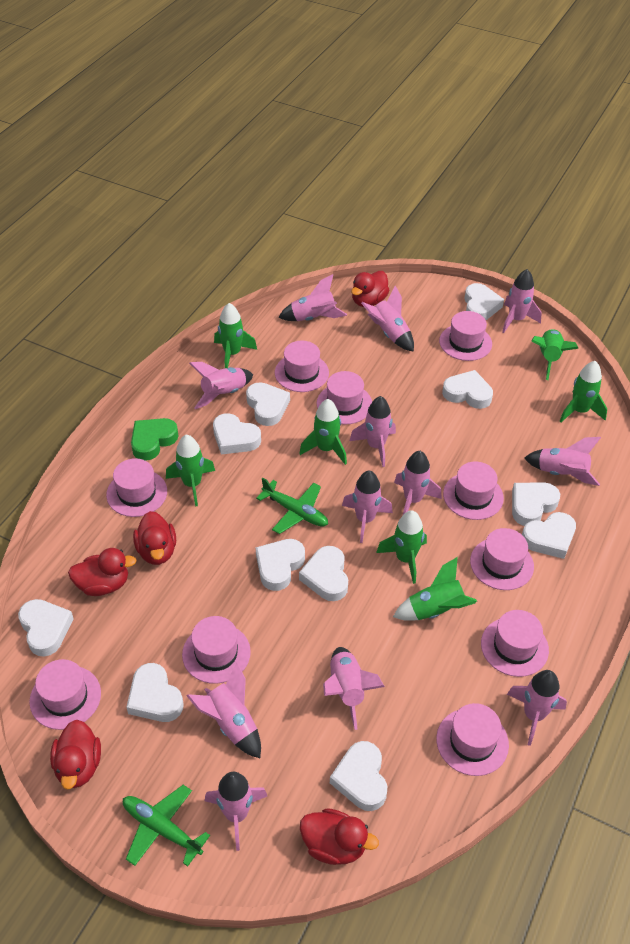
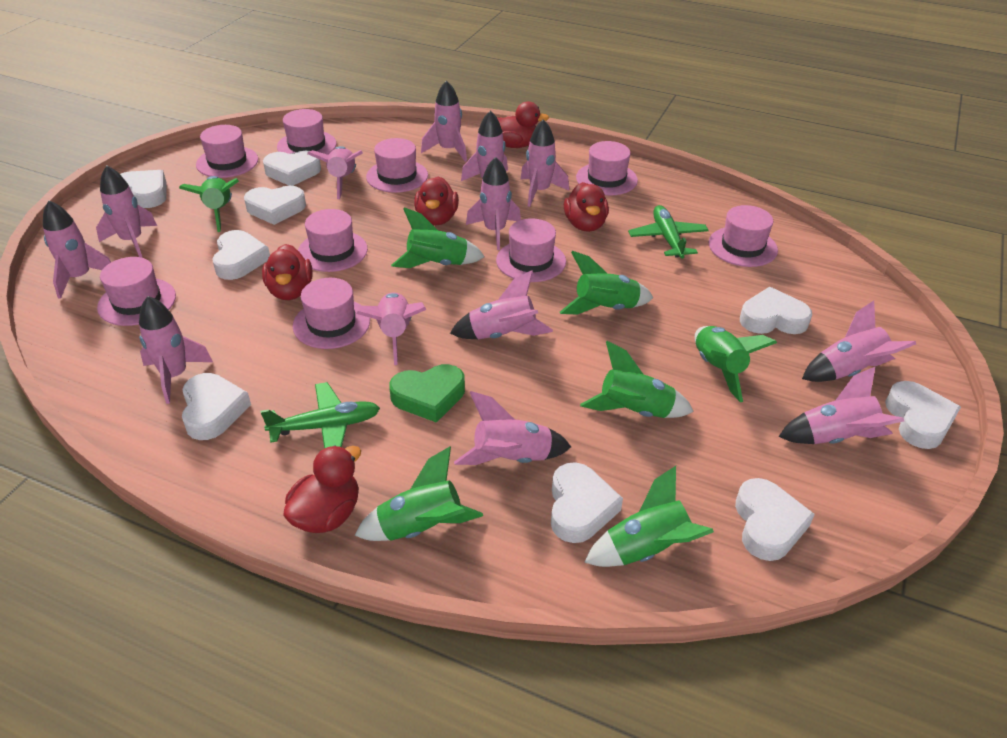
pink hat: 10 -> 9
pink rocket: 12 -> 13
white heart: 11 -> 9

